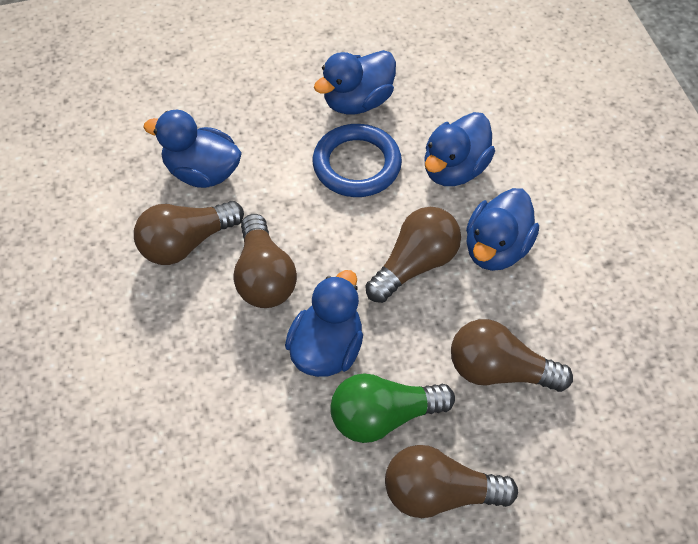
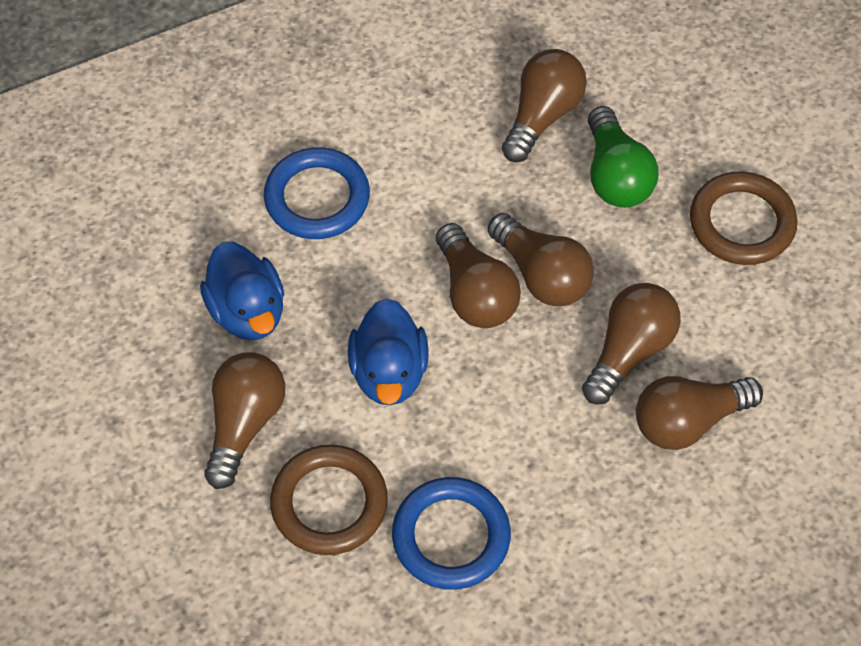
blue duck: 5 -> 2
blue ring: 1 -> 2
brown light bulb: 5 -> 6
brown ring: 0 -> 2

